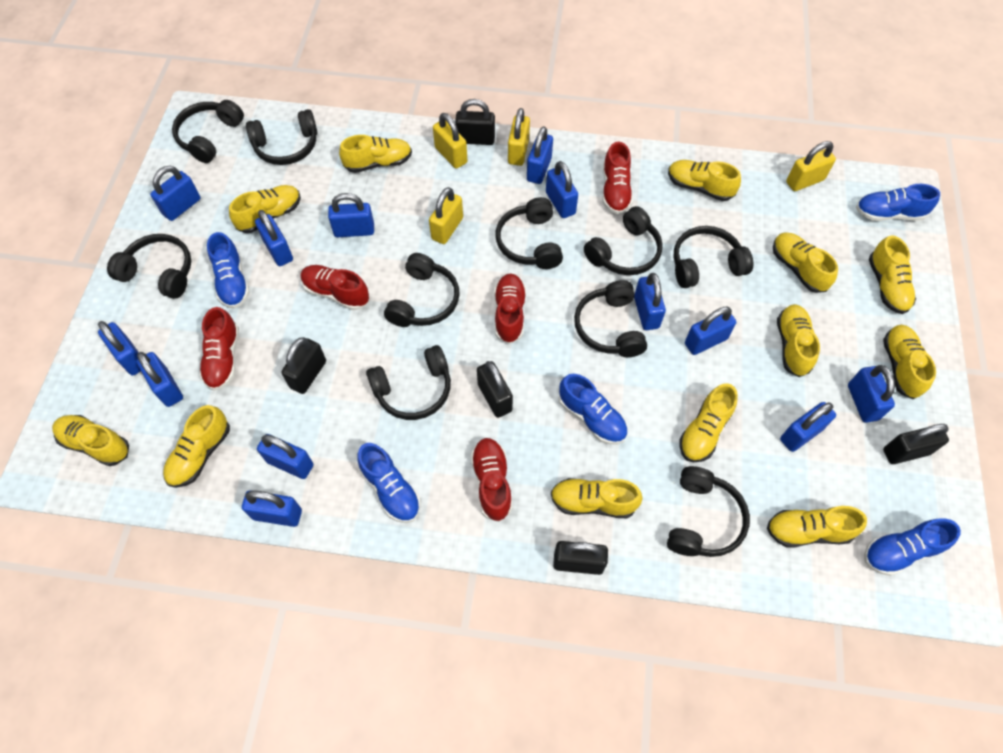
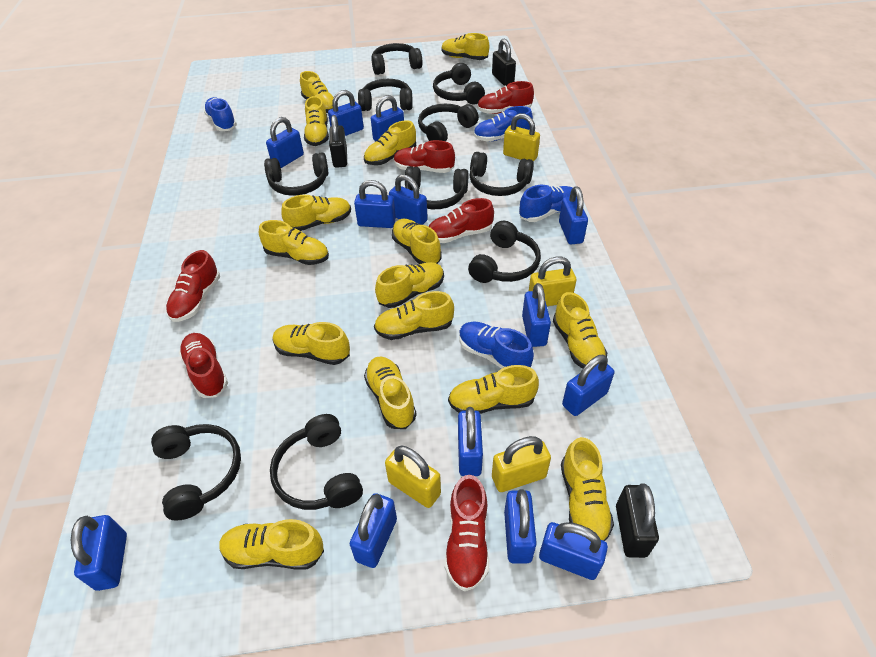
black padlock: 5 -> 3
blue shoe: 5 -> 4
red shoe: 5 -> 6
yellow shoe: 12 -> 15

